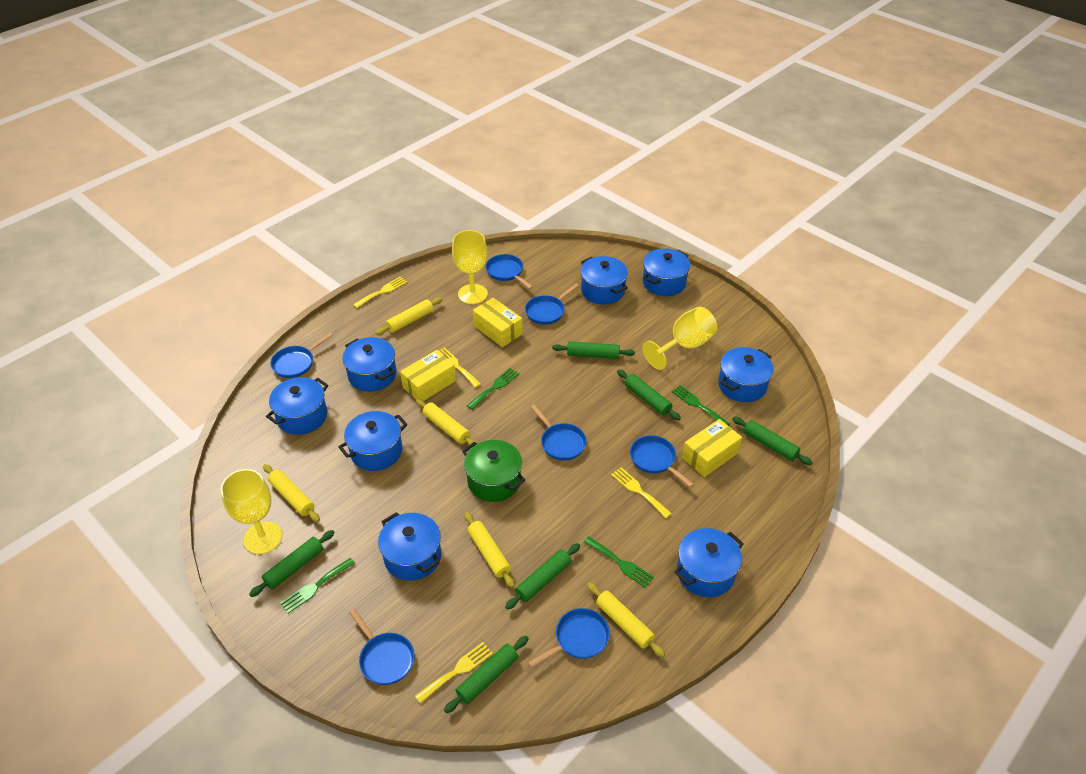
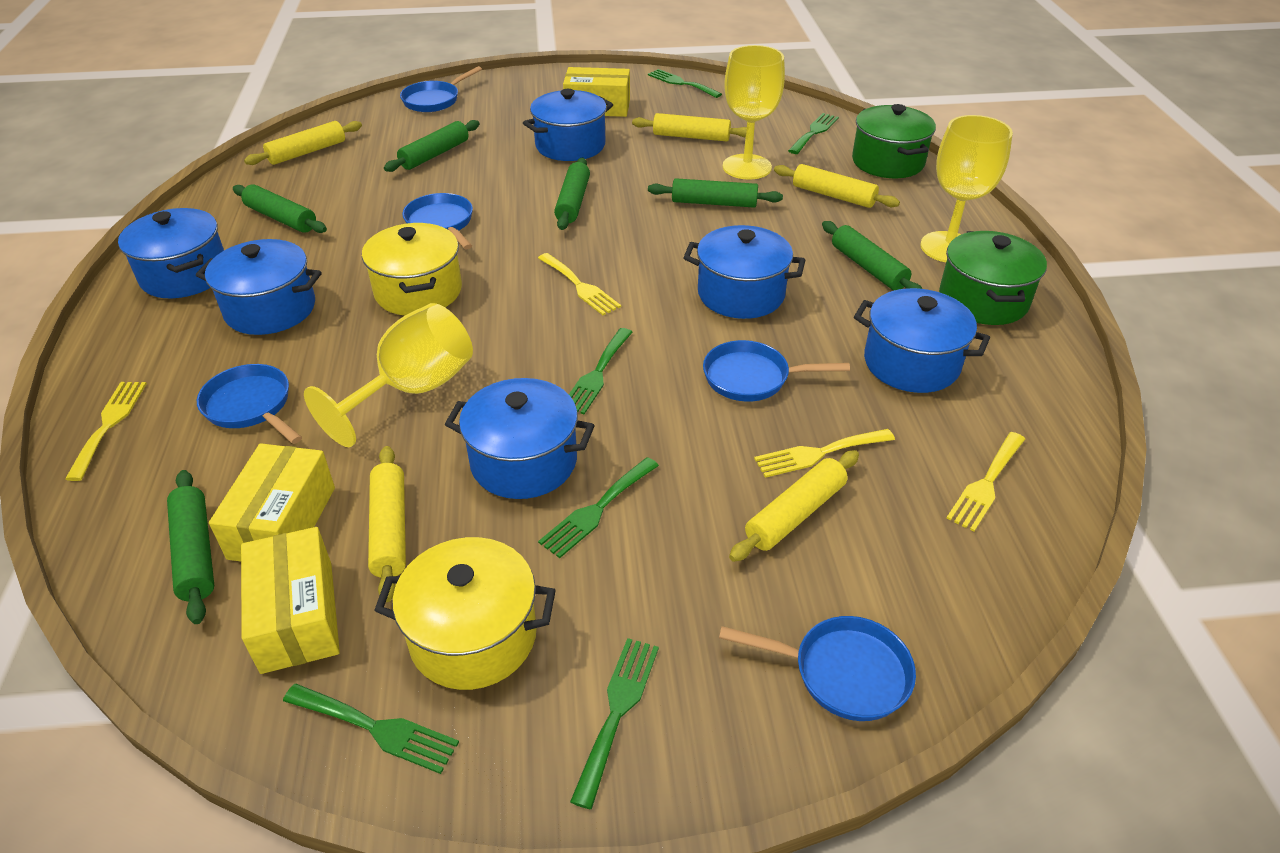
blue pan: 7 -> 5
blue pot: 8 -> 6
green fork: 4 -> 6
green pot: 1 -> 2
yellow pot: 0 -> 2

